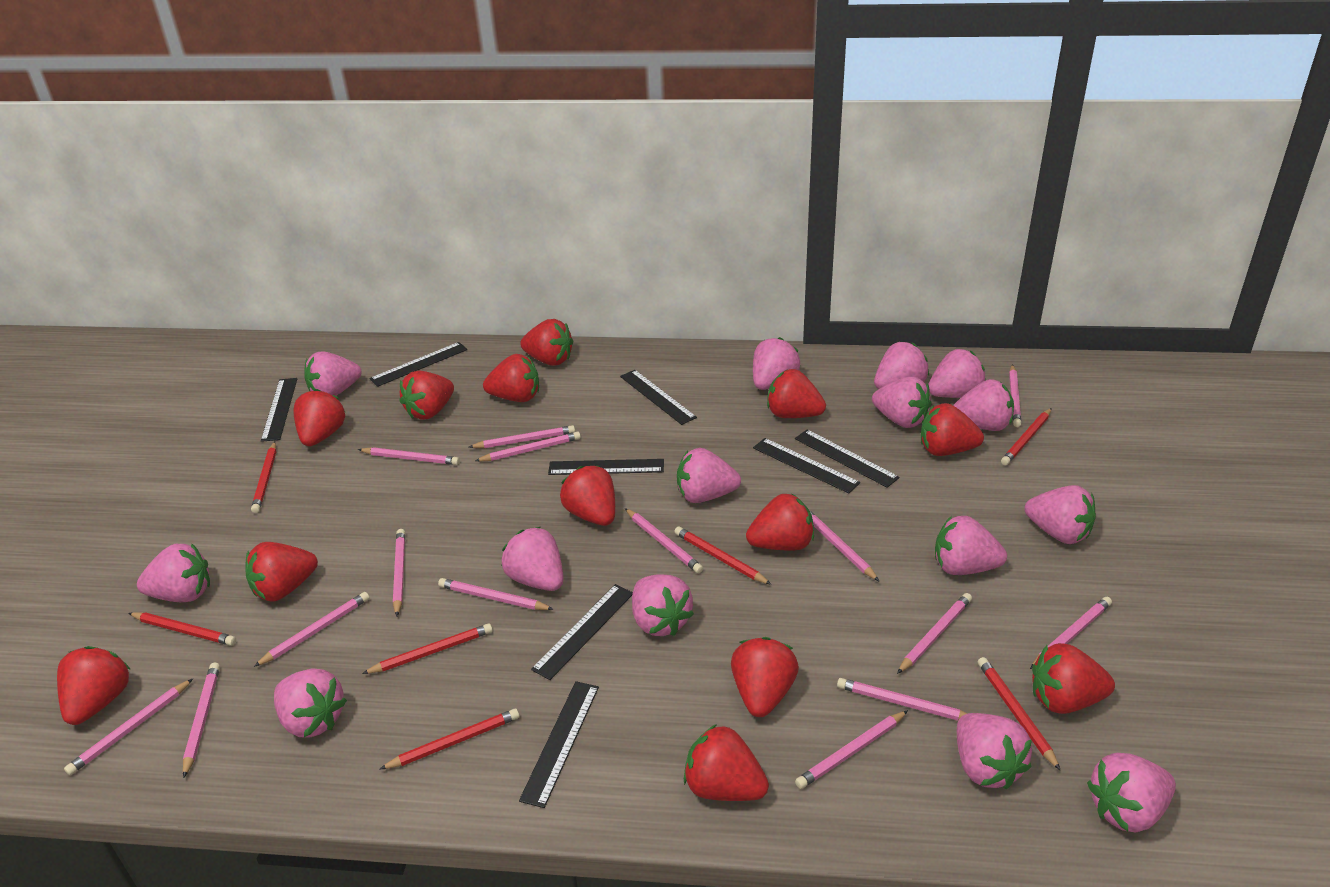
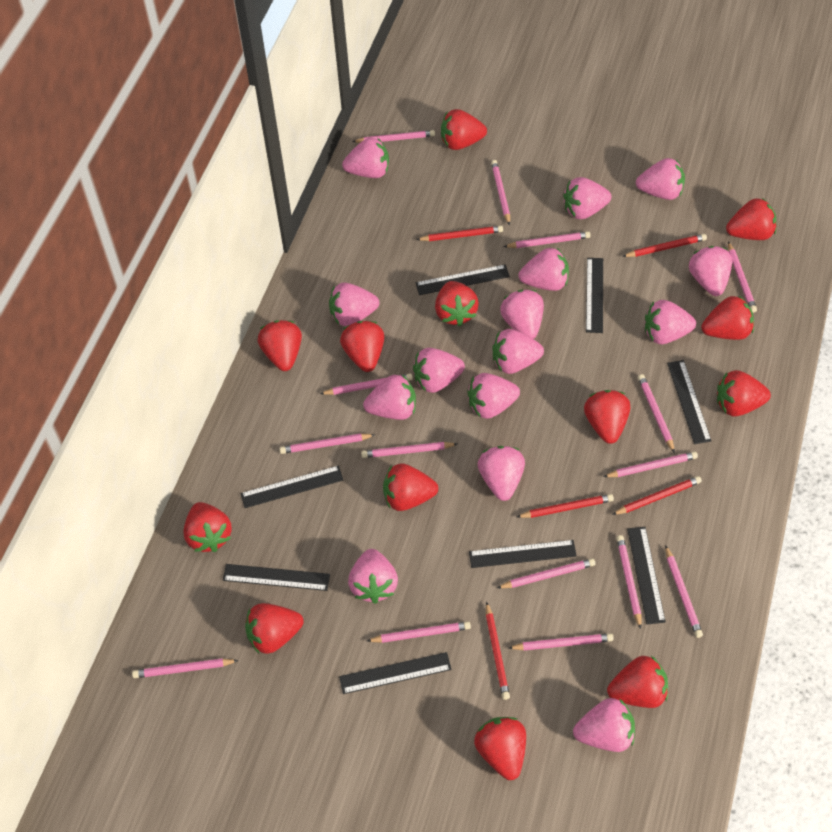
red pencil: 7 -> 5

